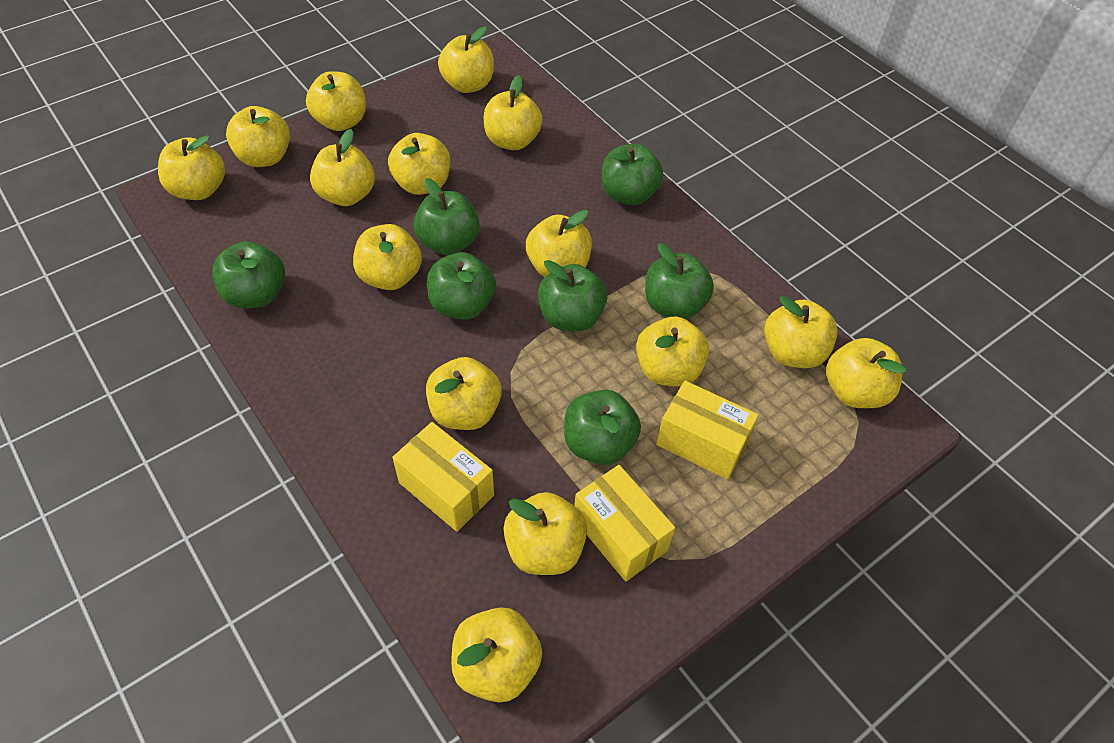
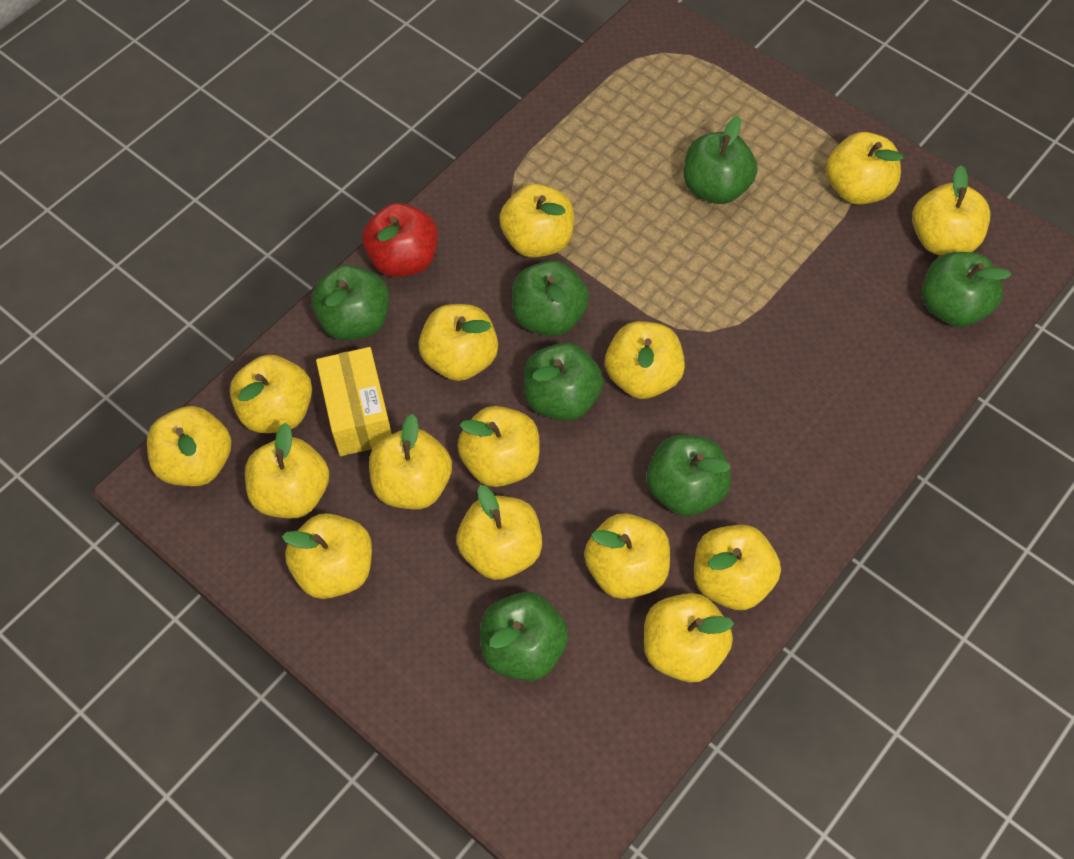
red apple: 0 -> 1
yellow box: 3 -> 1

